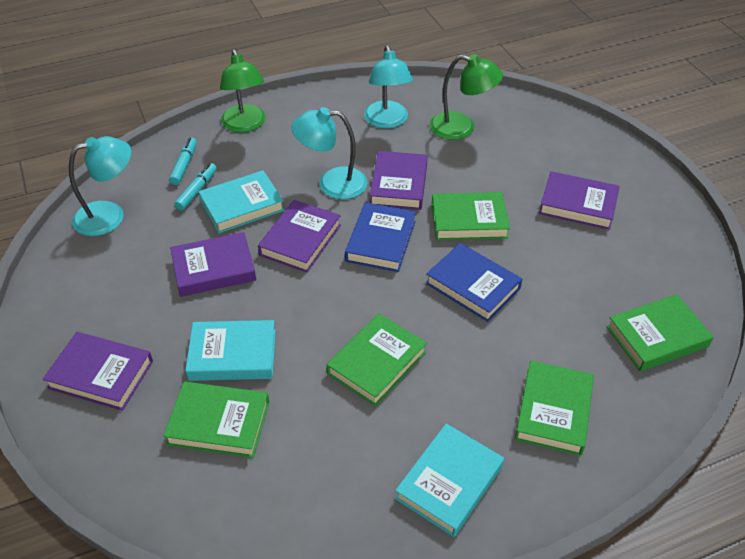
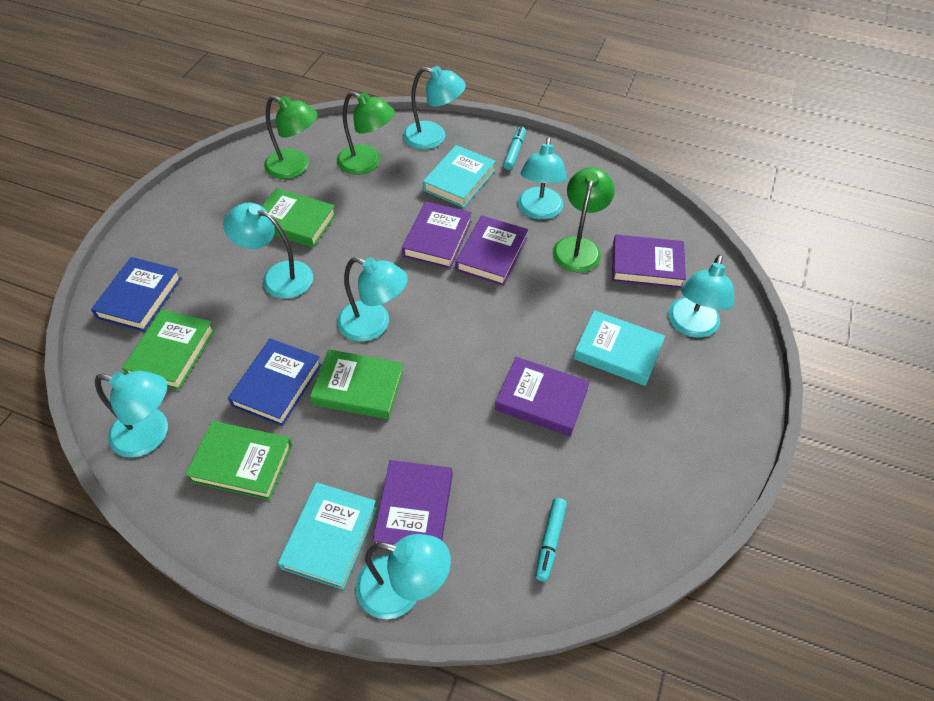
green book: 5 -> 4
green lamp: 2 -> 3
turquoise lamp: 3 -> 7

